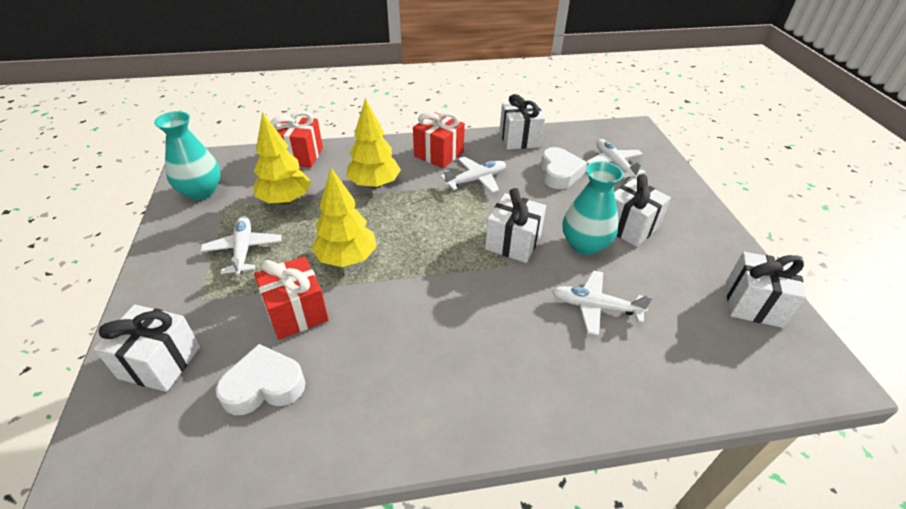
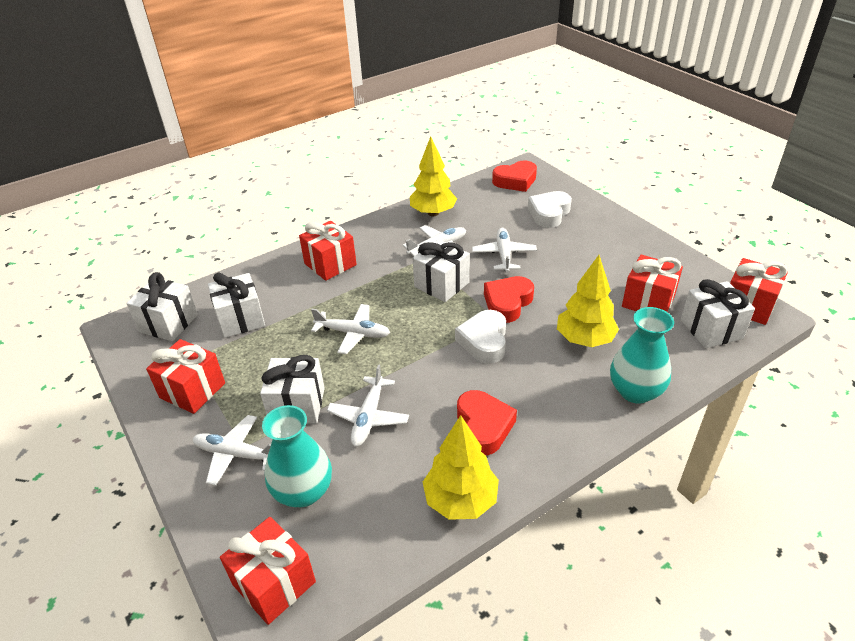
red gift: 3 -> 5
red heart: 0 -> 3
white plane: 4 -> 5

